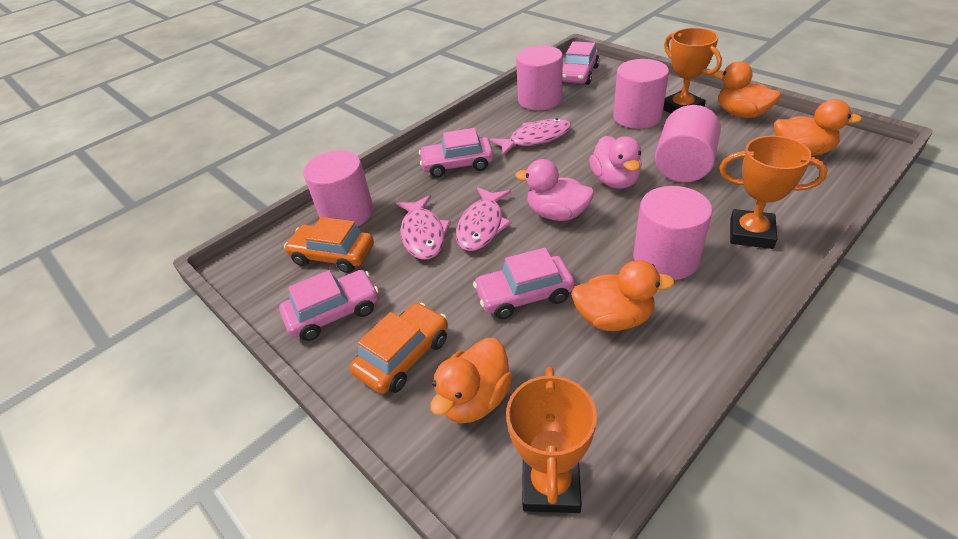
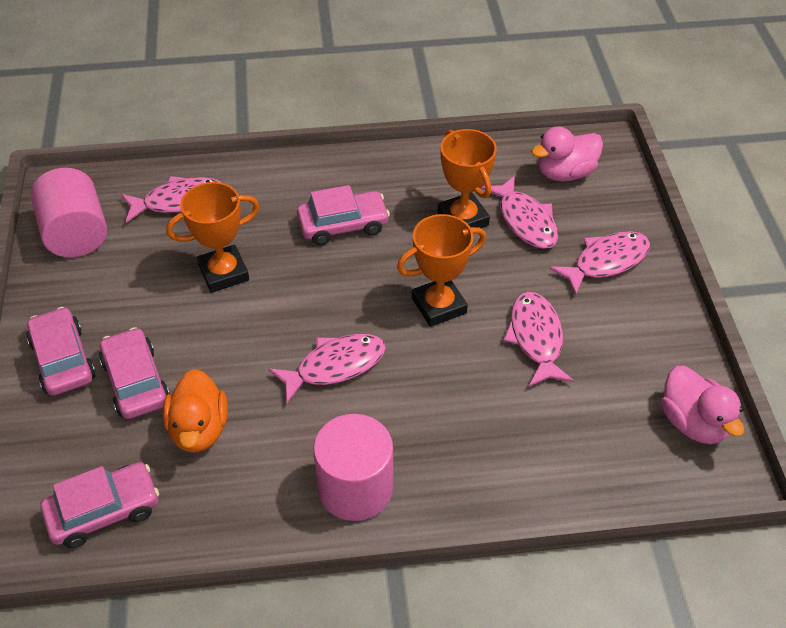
orange car: 2 -> 0
orange duck: 4 -> 1
pink cylinder: 5 -> 2
pink fish: 3 -> 5

